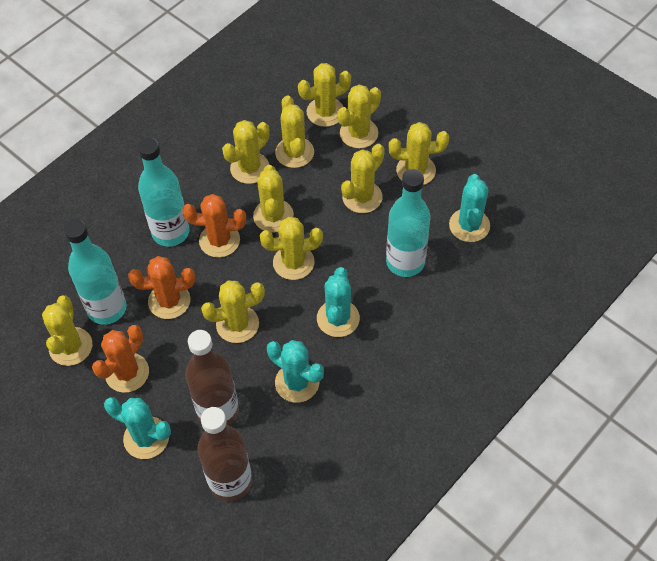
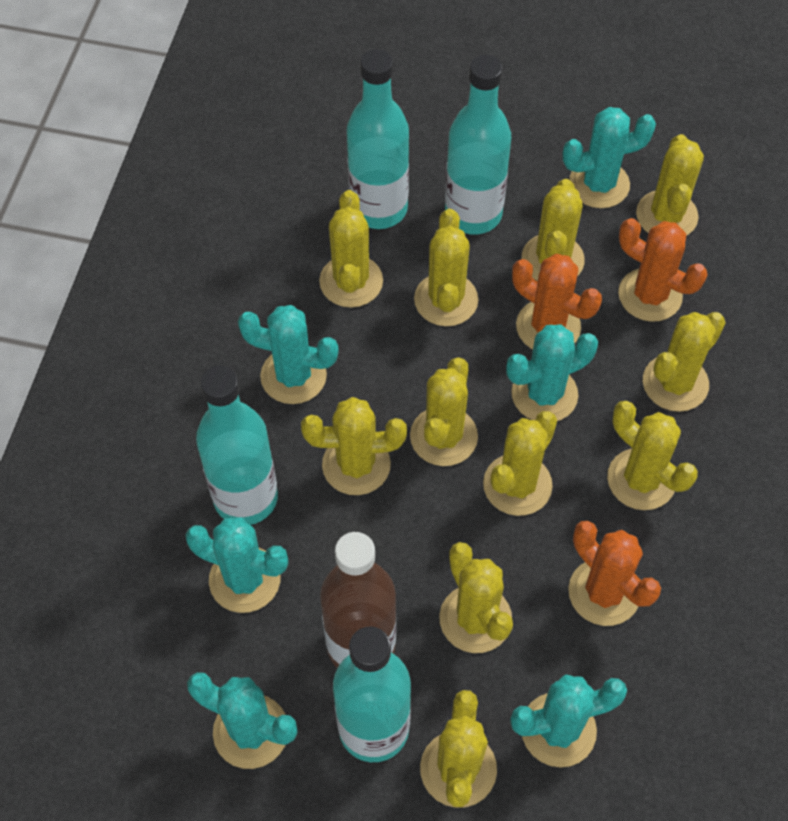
brown bottle: 2 -> 1
turquoise bottle: 3 -> 4
turquoise cactus: 4 -> 6
yellow cactus: 10 -> 11

